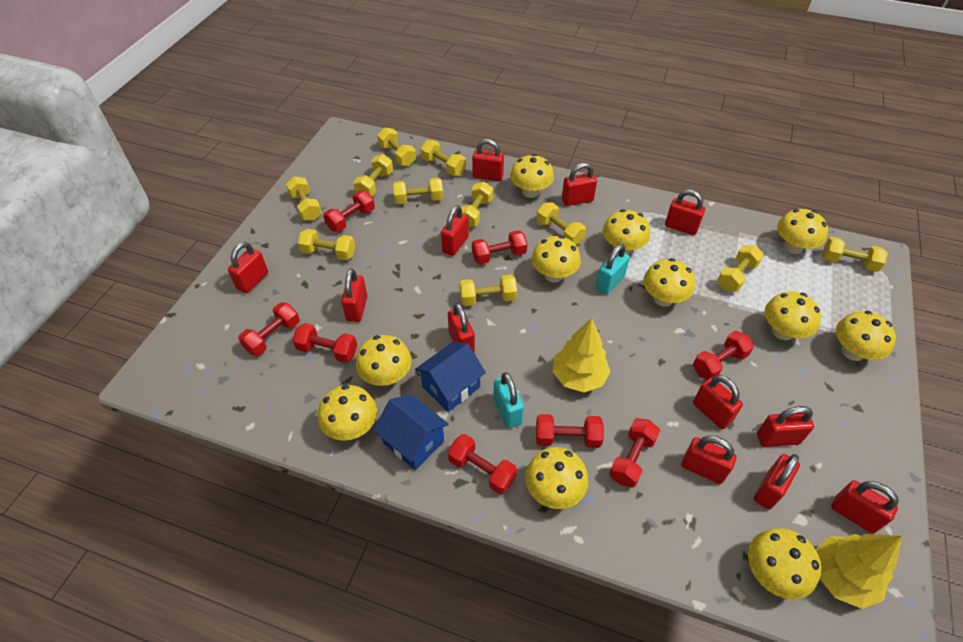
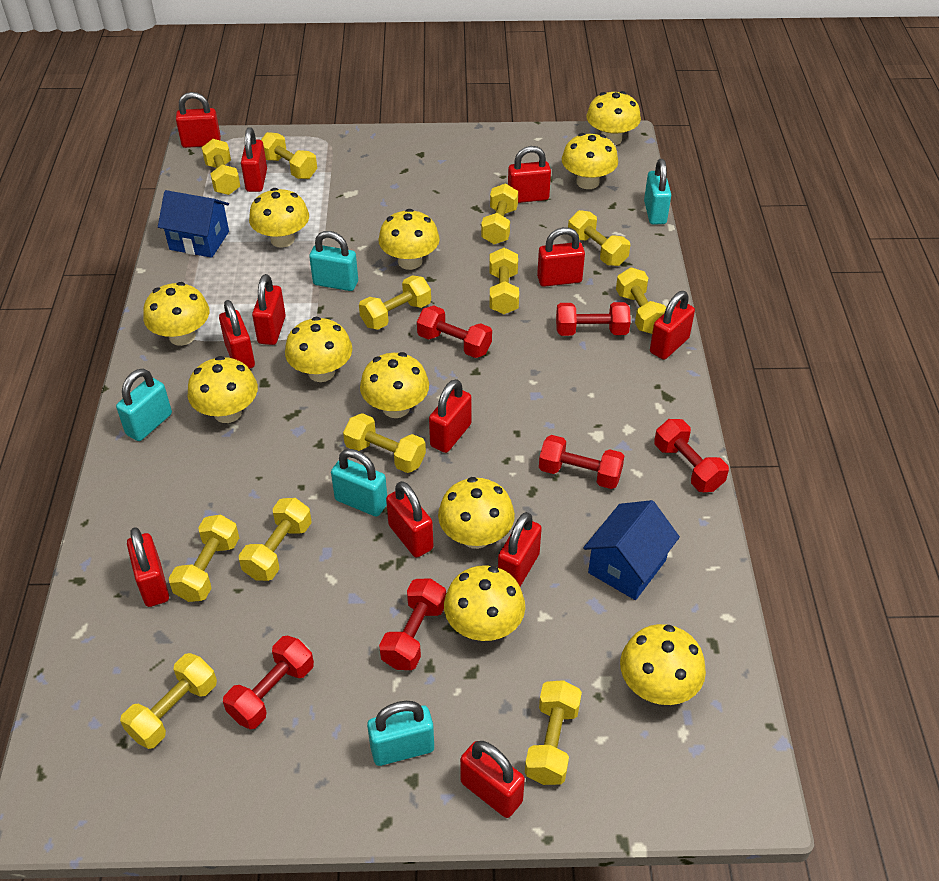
red dumbbell: 8 -> 6
turquoise padlock: 2 -> 5
yellow dumbbell: 11 -> 12
yellow tree: 2 -> 0

